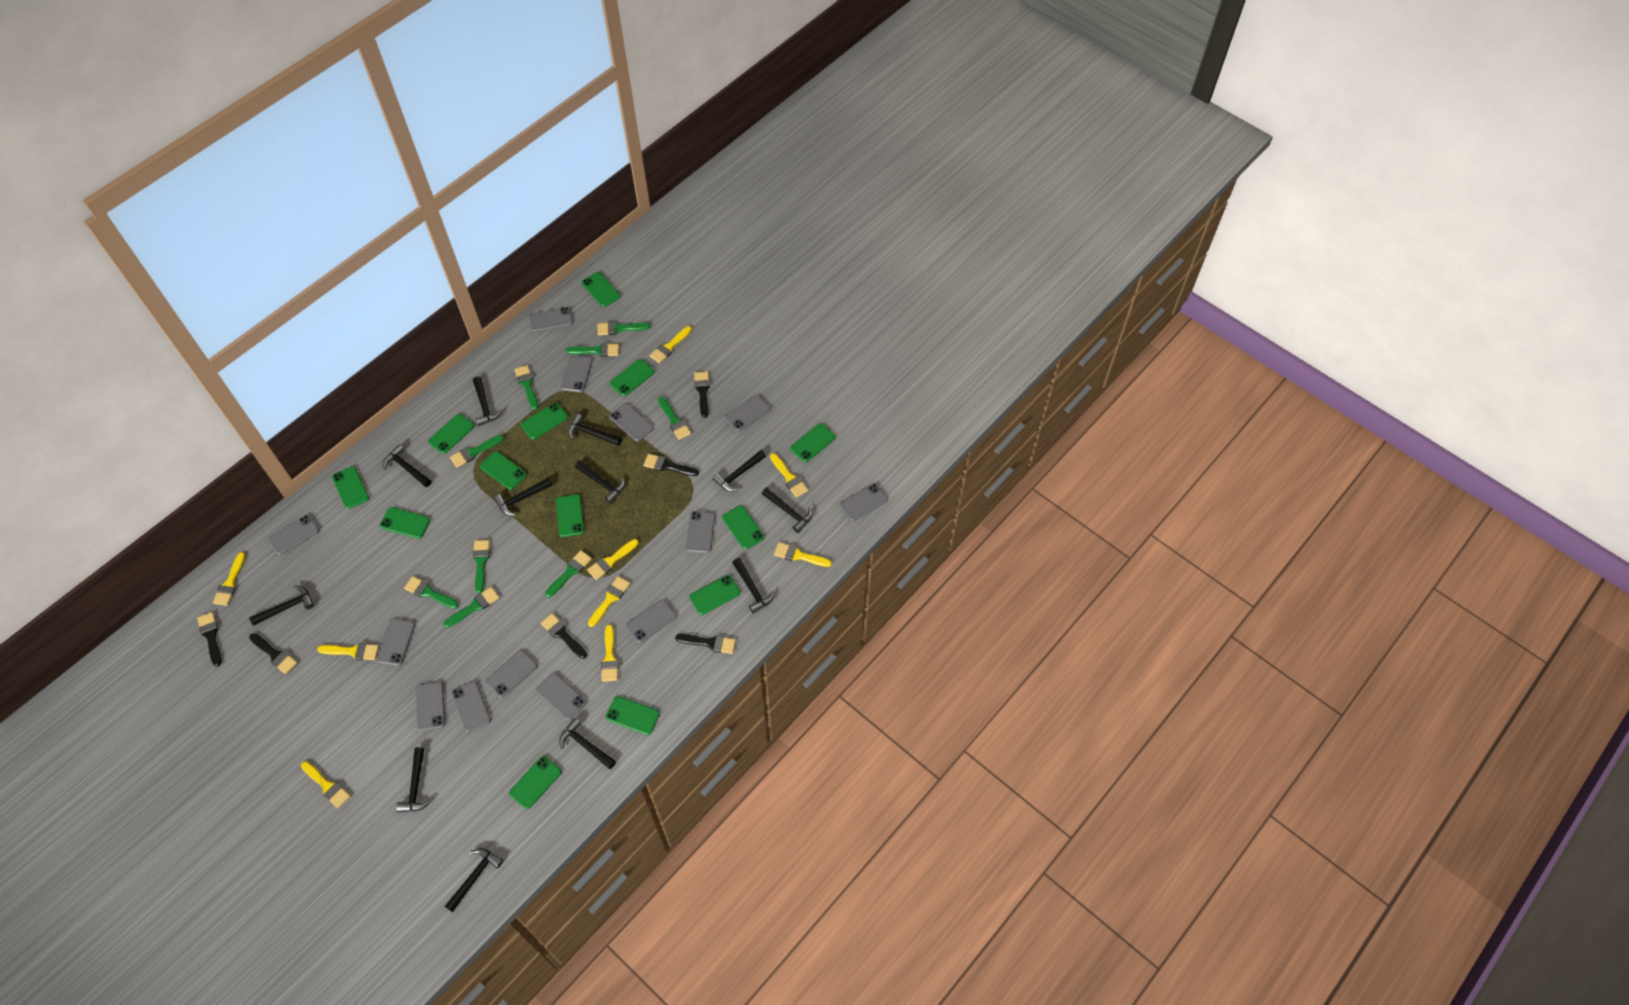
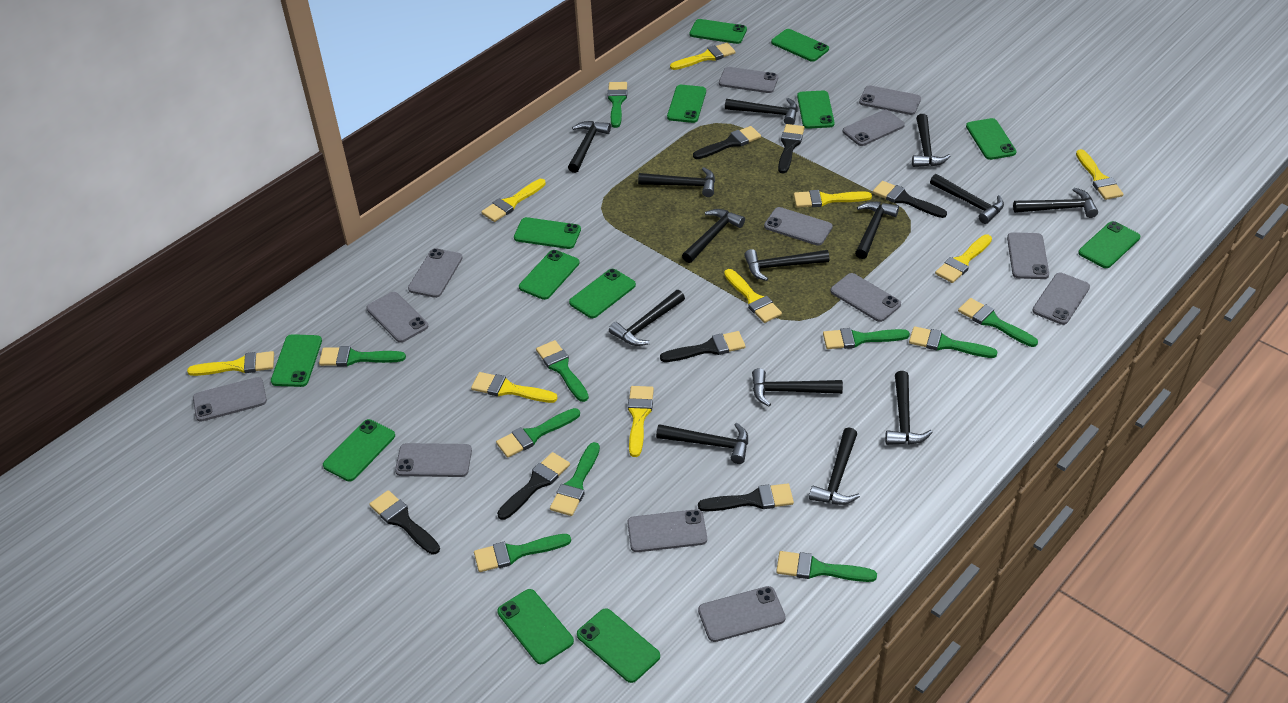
black brush: 6 -> 7
black hammer: 12 -> 14
green brush: 9 -> 10

